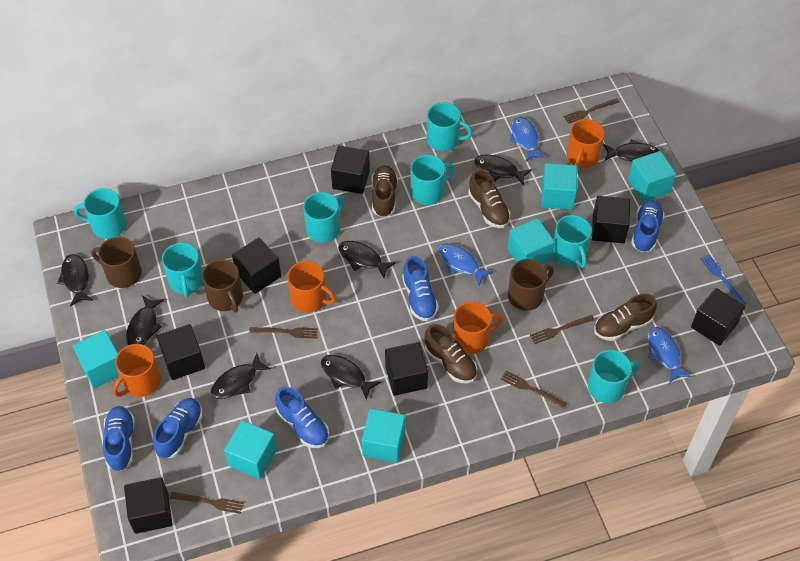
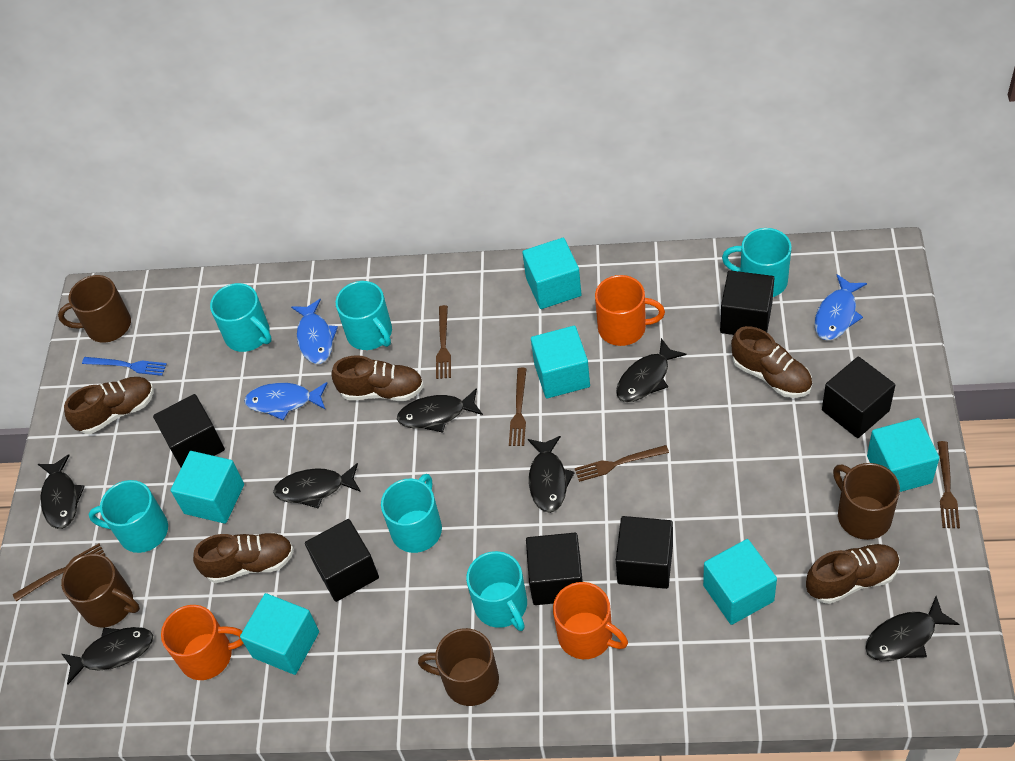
black cube: 7 -> 6
blue shoe: 5 -> 0
brown mug: 3 -> 4
brown shoe: 4 -> 5
orange mug: 4 -> 3
turquoise mug: 7 -> 6

